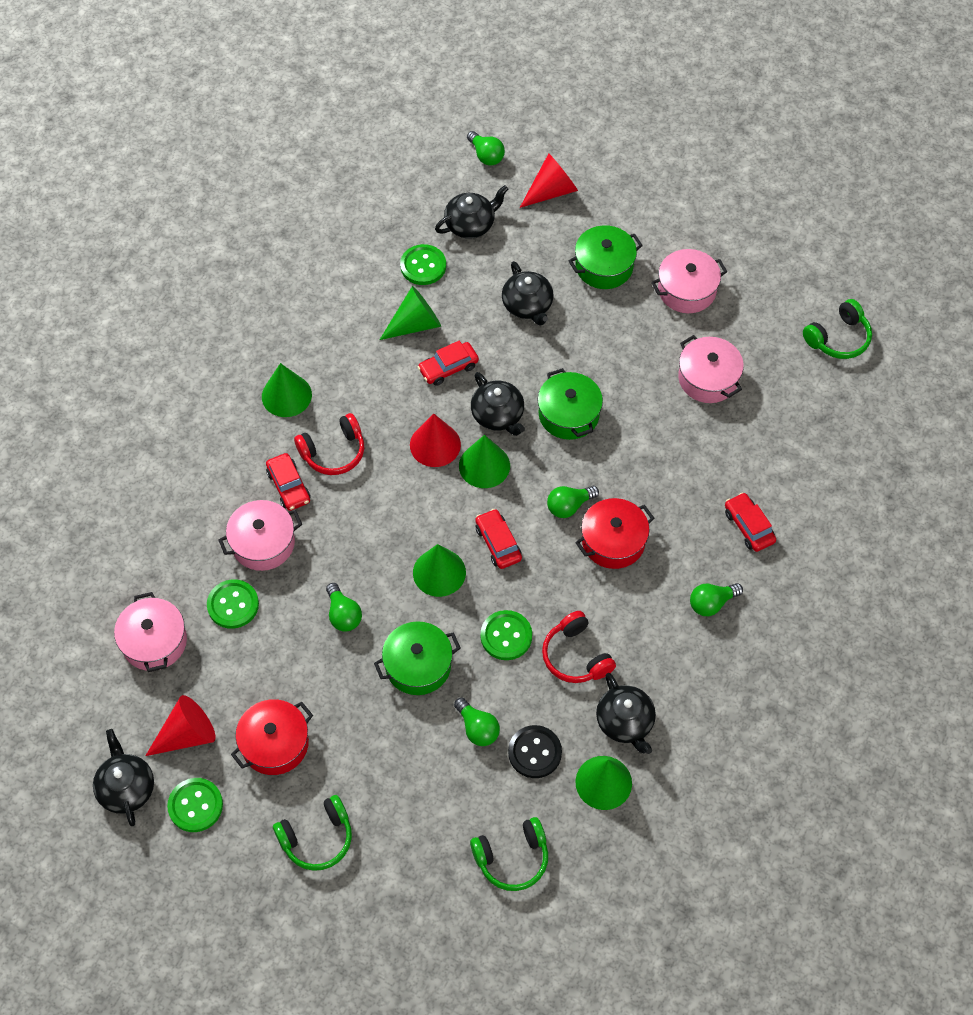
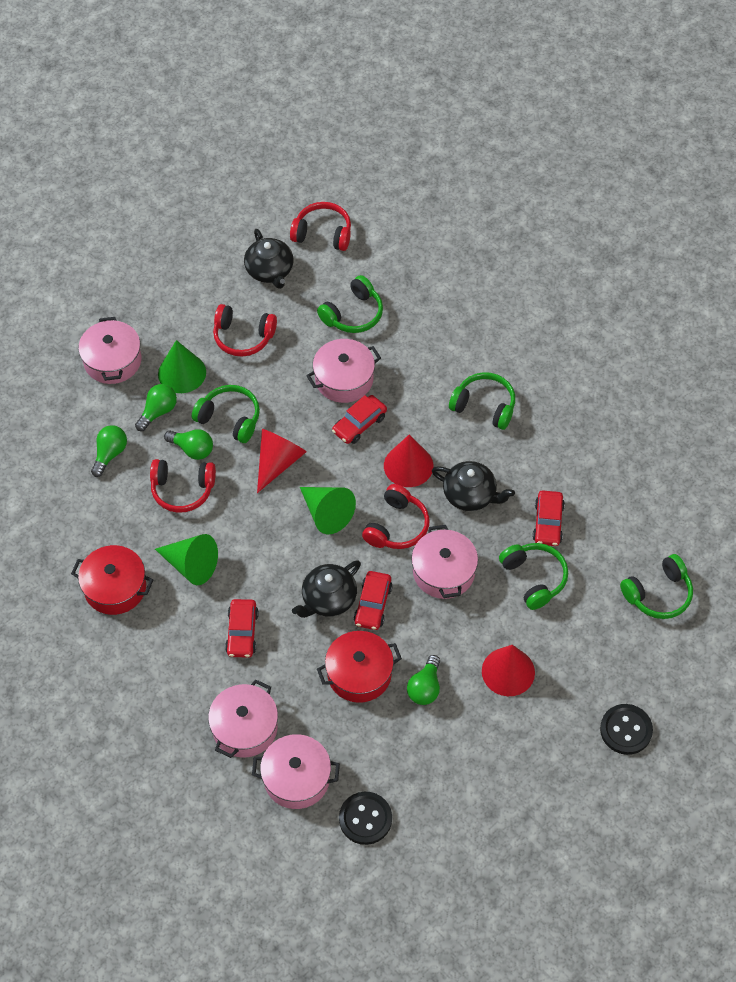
black button: 1 -> 2
black teapot: 5 -> 3
green button: 4 -> 0
green cone: 5 -> 3
green headphones: 3 -> 5
green light bulb: 5 -> 4
green pot: 3 -> 0
pink pot: 4 -> 5
red headphones: 2 -> 4

